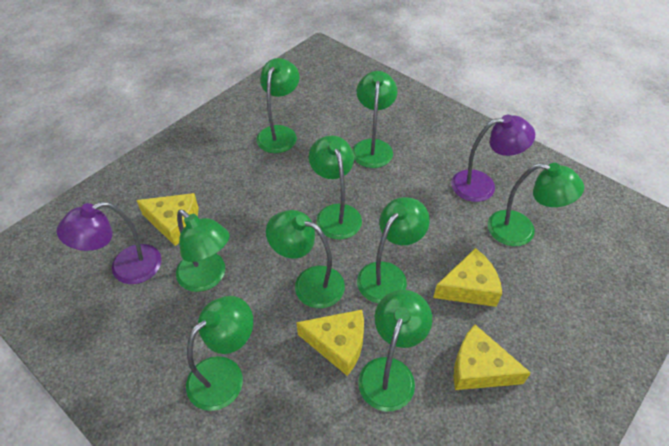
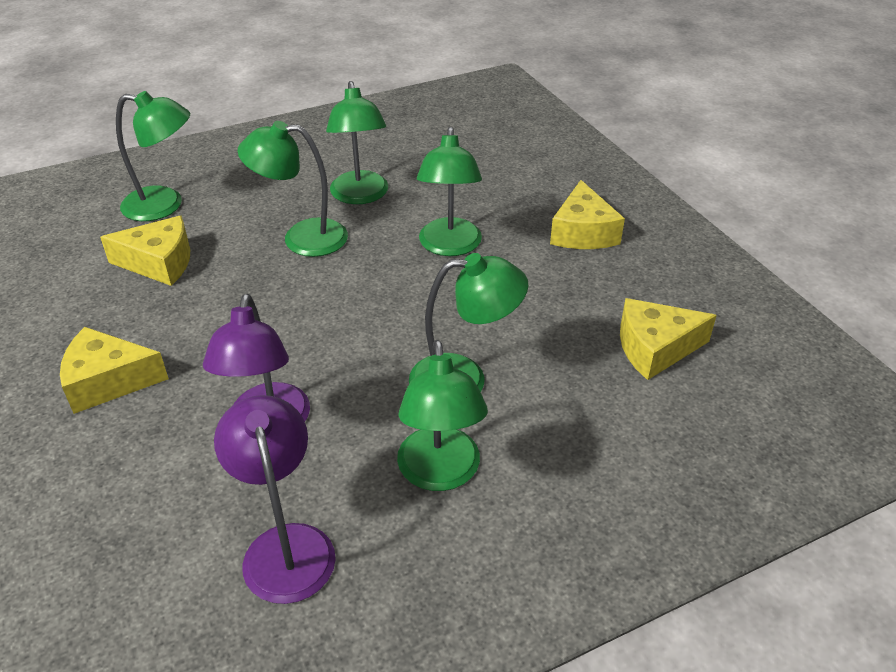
green lamp: 9 -> 6

